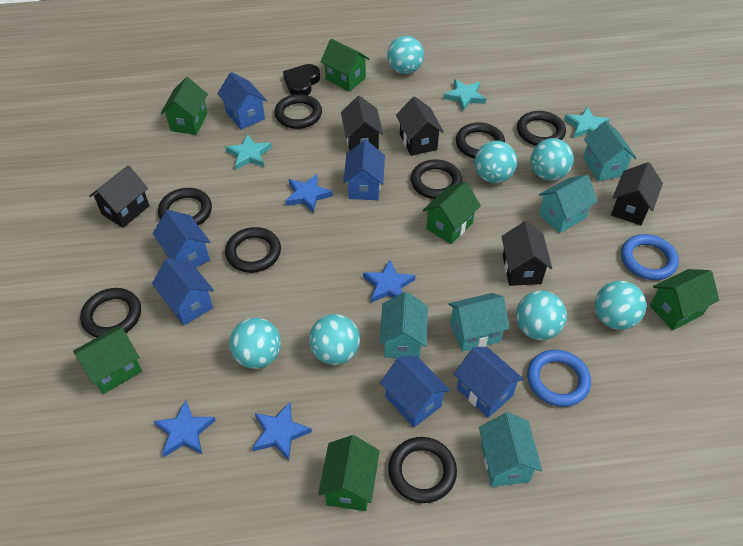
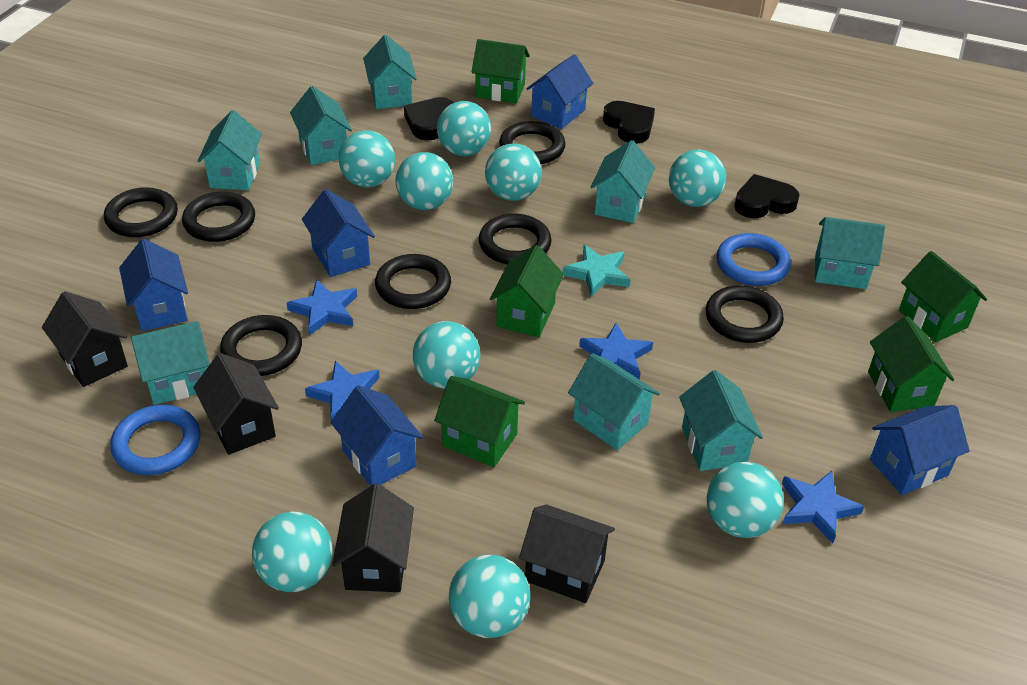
black heart: 1 -> 3
black house: 5 -> 4
black ring: 8 -> 7
blue house: 6 -> 5
green house: 6 -> 5
turquoise ball: 7 -> 9
turquoise house: 5 -> 8
turquoise star: 3 -> 1

